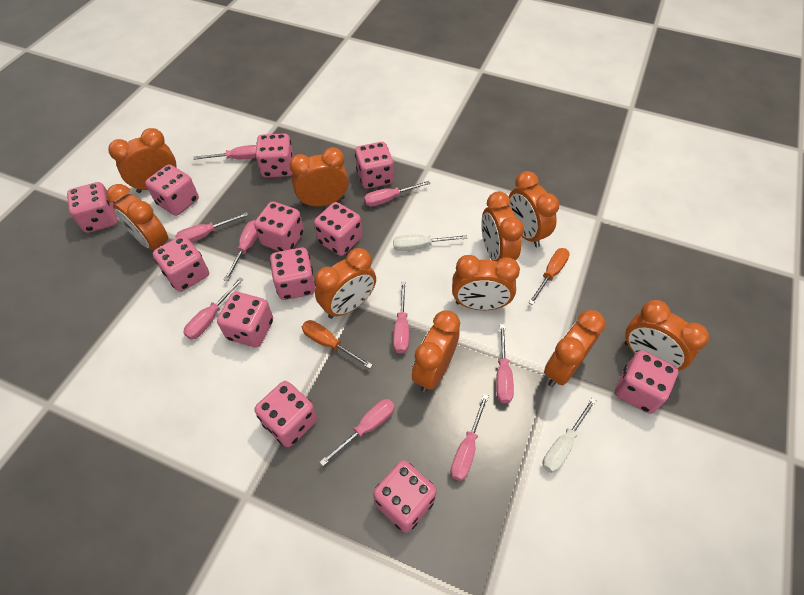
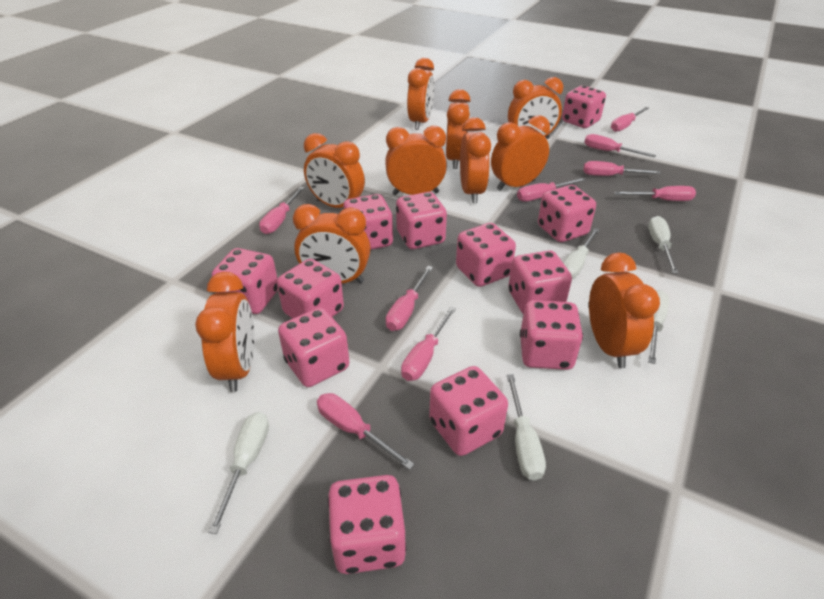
orange screwdriver: 2 -> 0
white screwdriver: 2 -> 5

